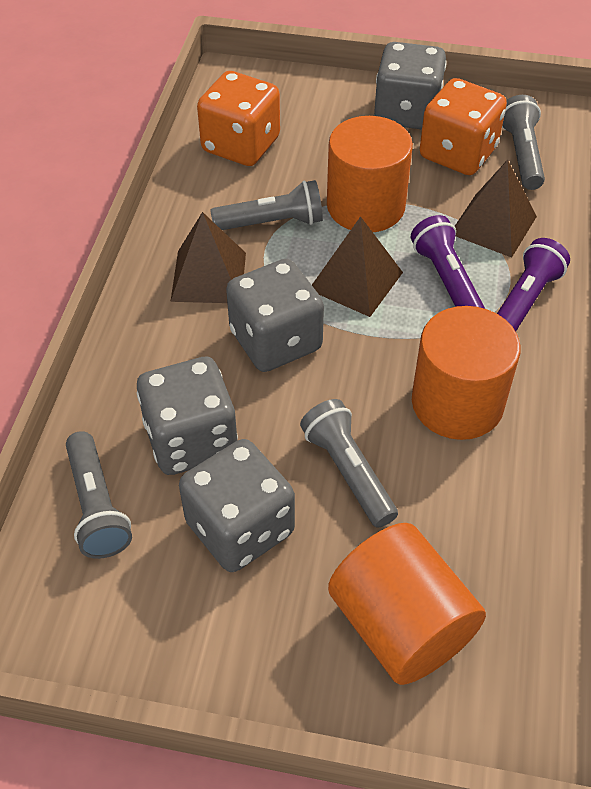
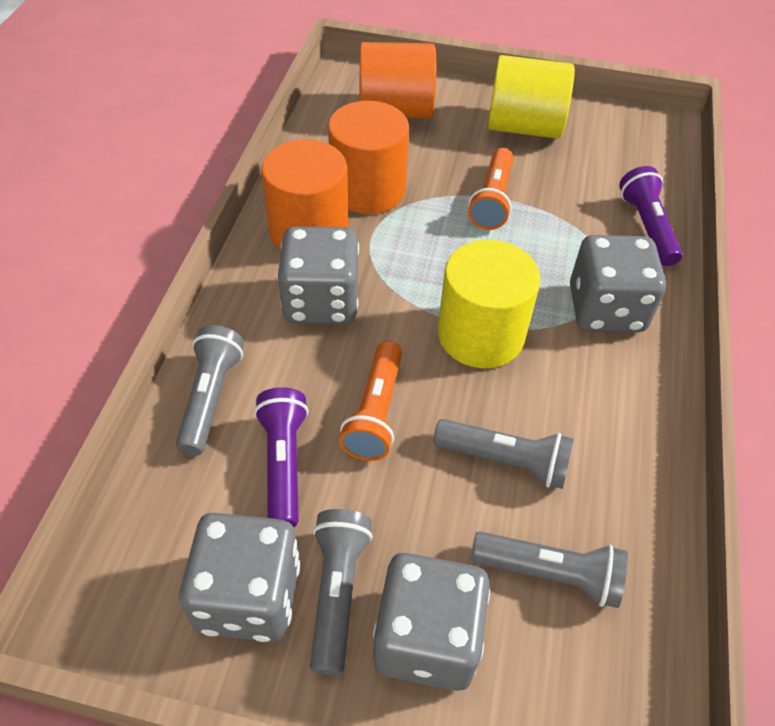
brown pyramid: 3 -> 0
orange dice: 2 -> 0
orange flashlight: 0 -> 2
yellow cylinder: 0 -> 2

